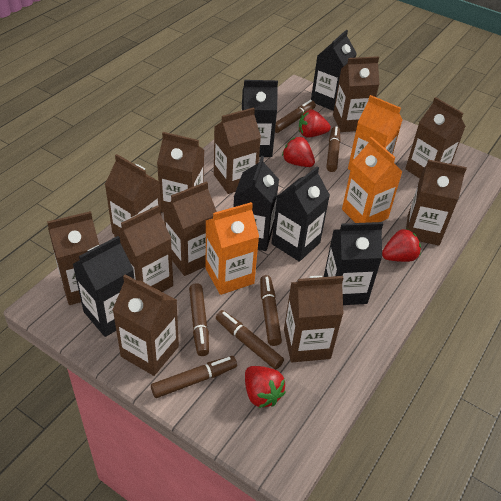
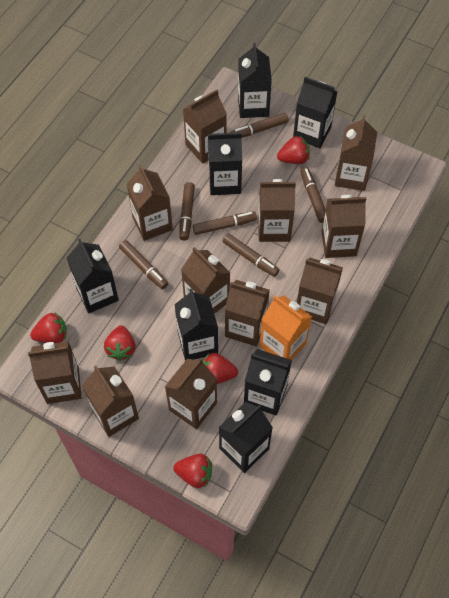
black carton: 6 -> 7
orange carton: 3 -> 1
red strawberry: 4 -> 5

